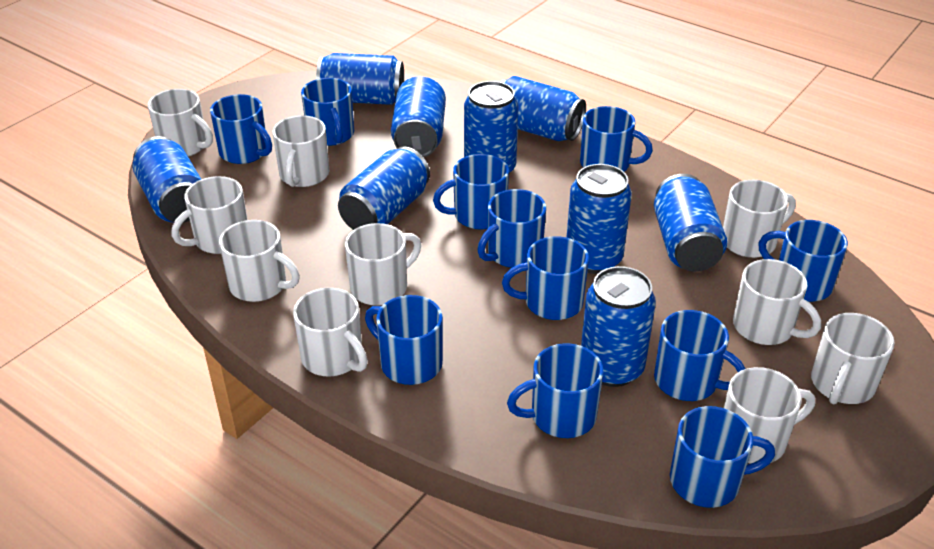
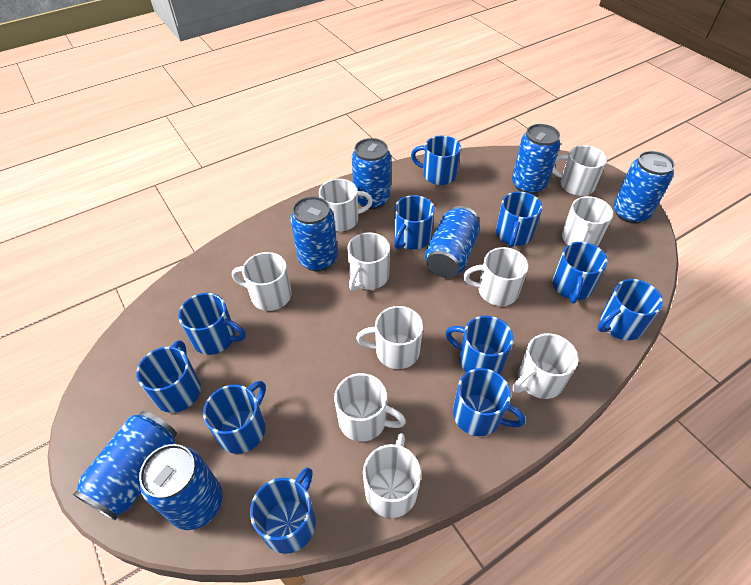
blue can: 9 -> 7

